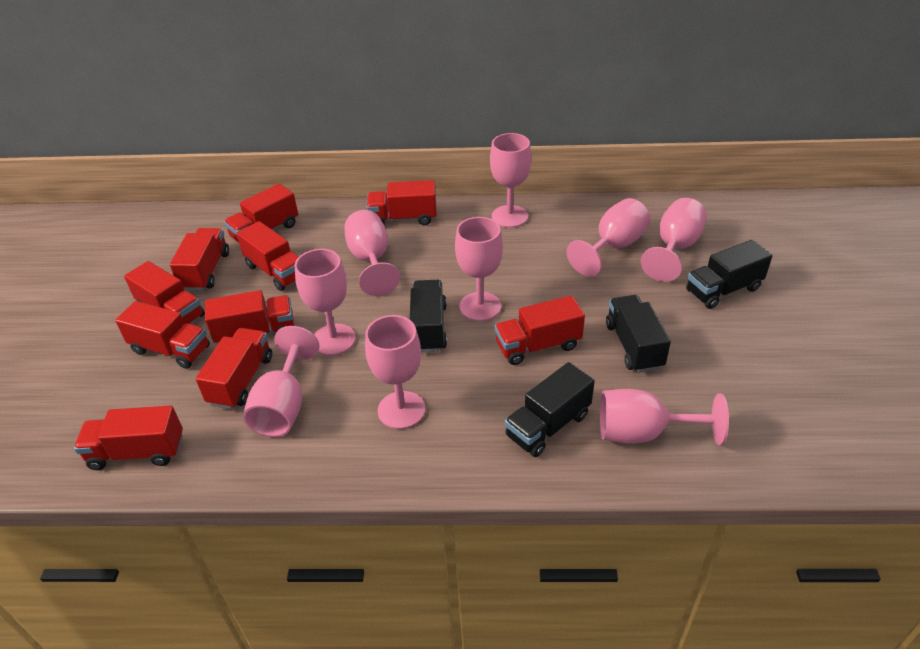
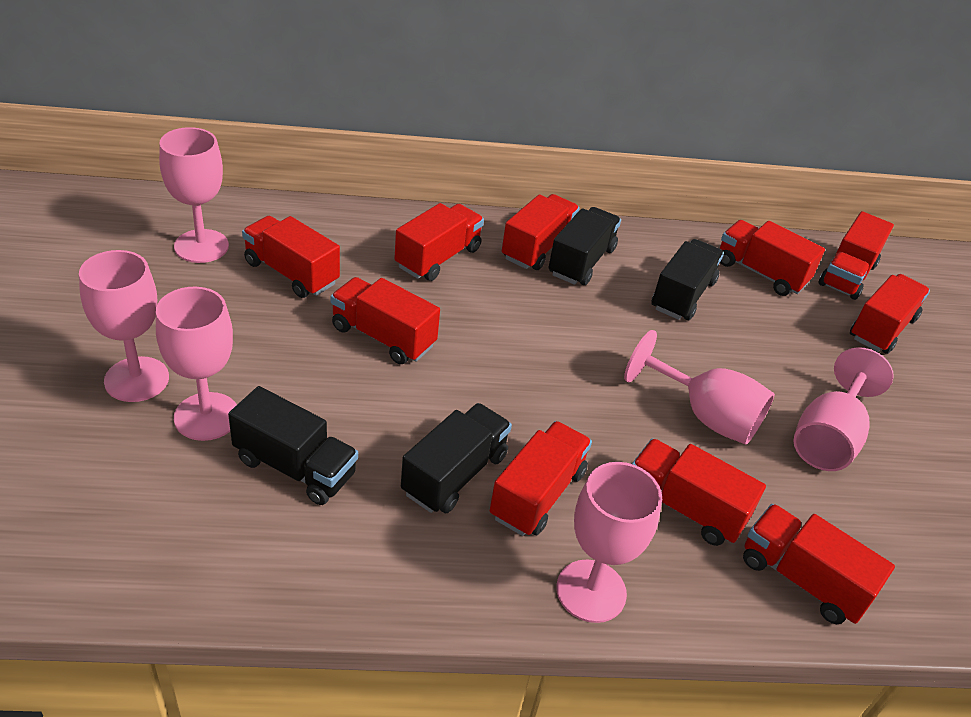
pink goblet: 9 -> 6

